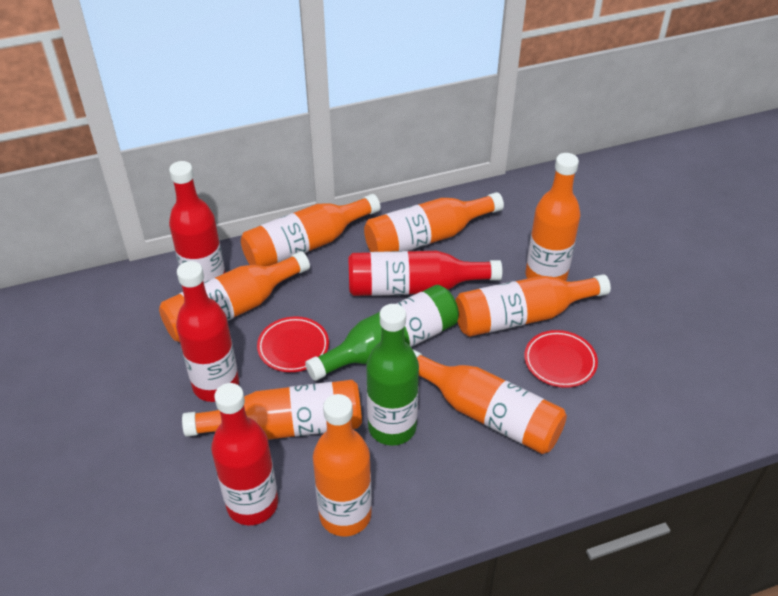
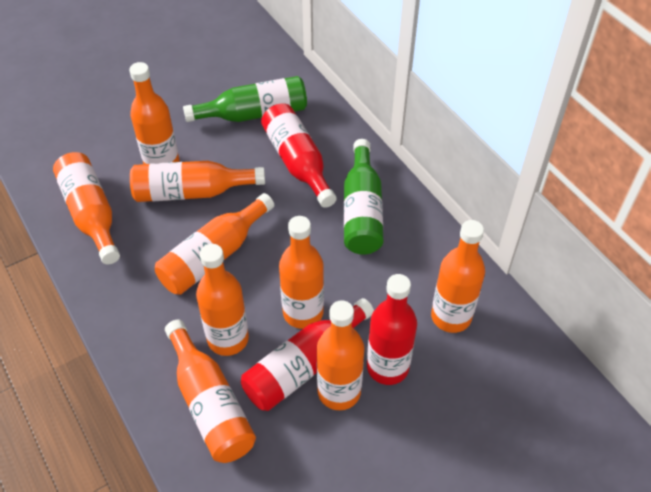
orange bottle: 8 -> 9
red bottle: 4 -> 3
red plate: 2 -> 0

